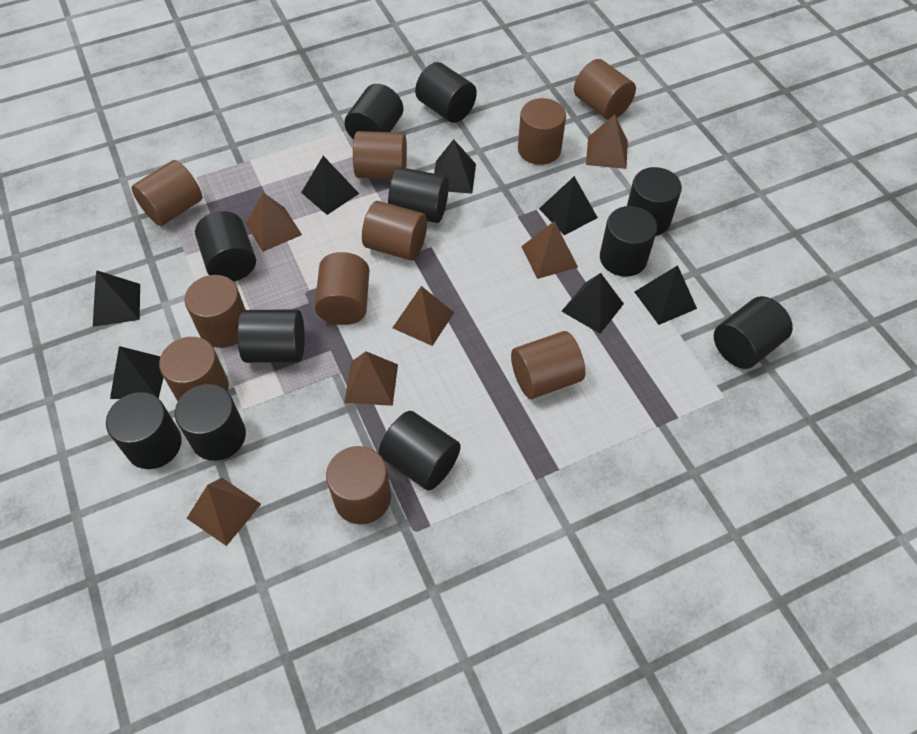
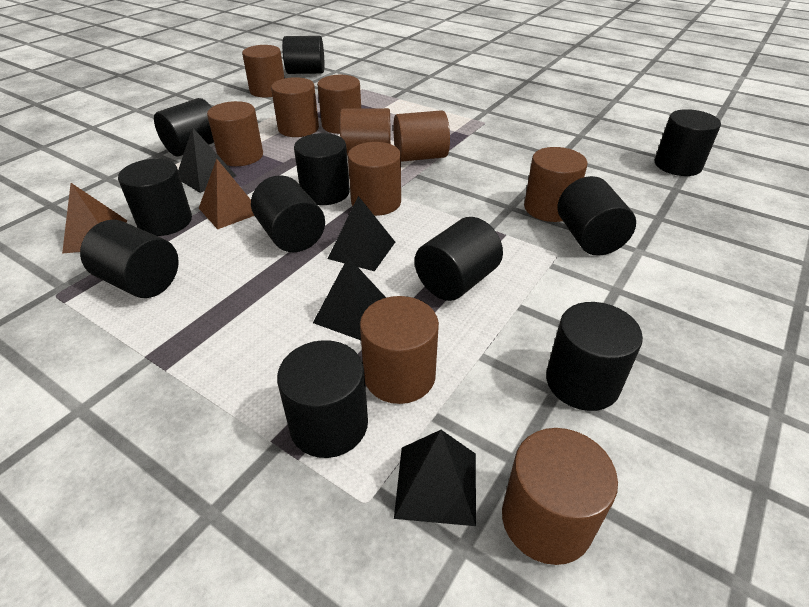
black pyramid: 7 -> 4
brown pyramid: 6 -> 2

